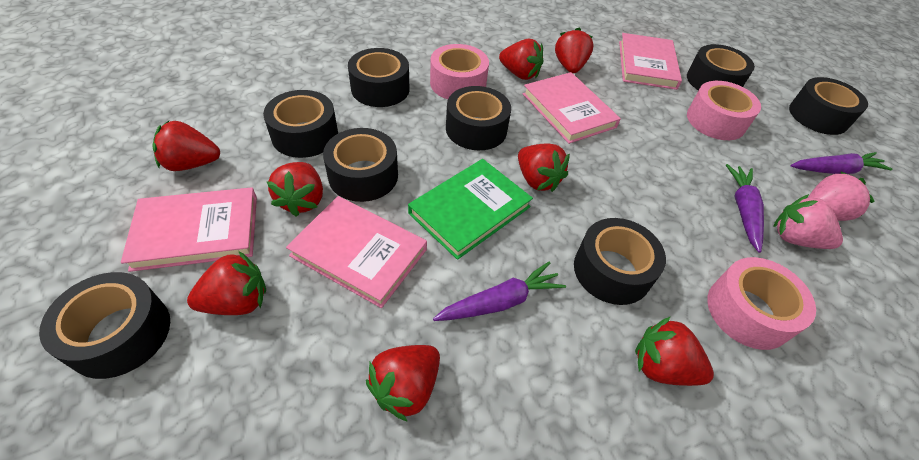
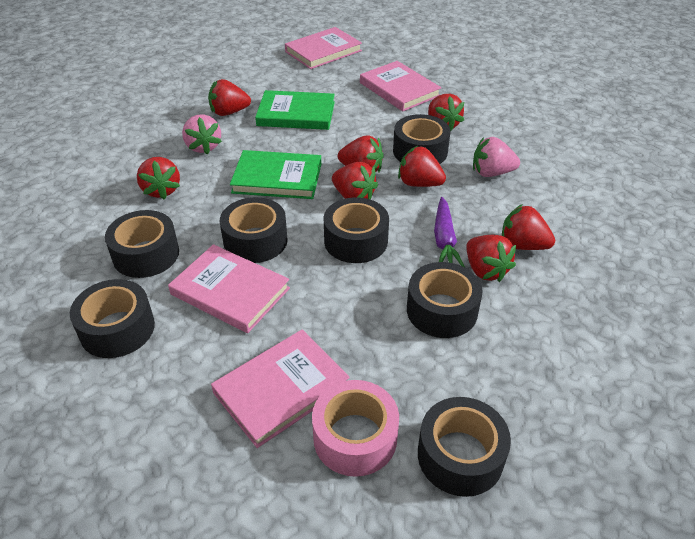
black tape: 8 -> 7
green book: 1 -> 2
pink tape: 3 -> 1
purple carrot: 3 -> 1

